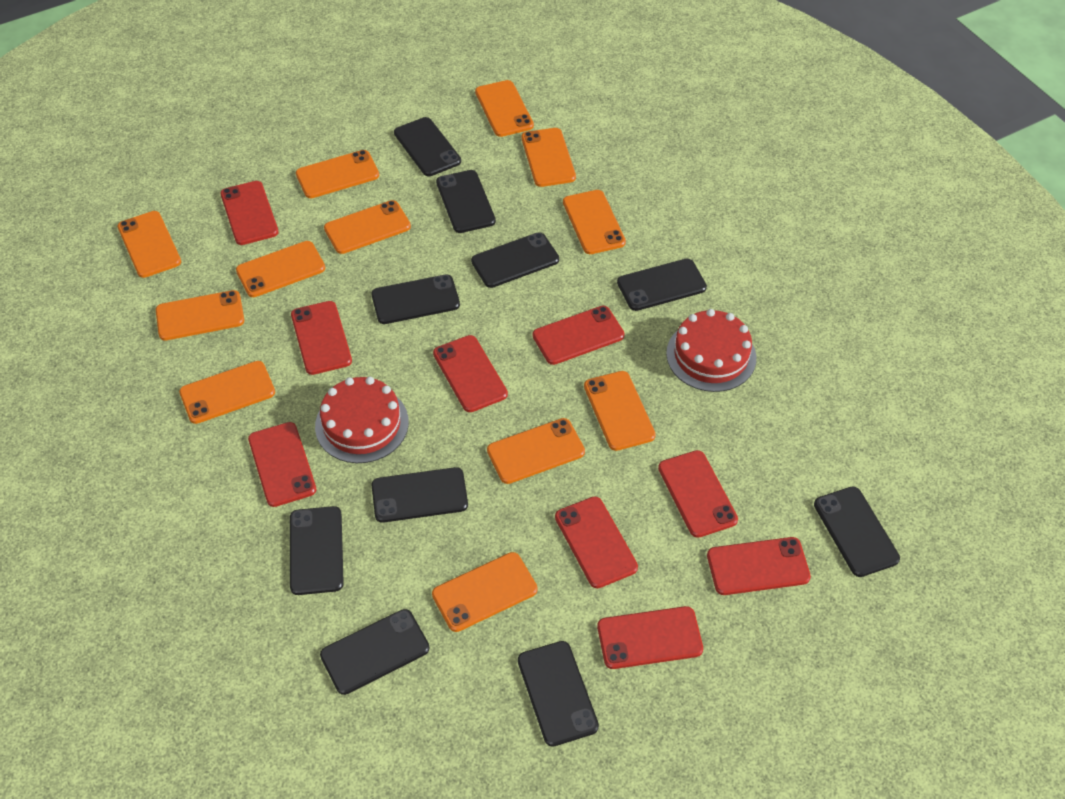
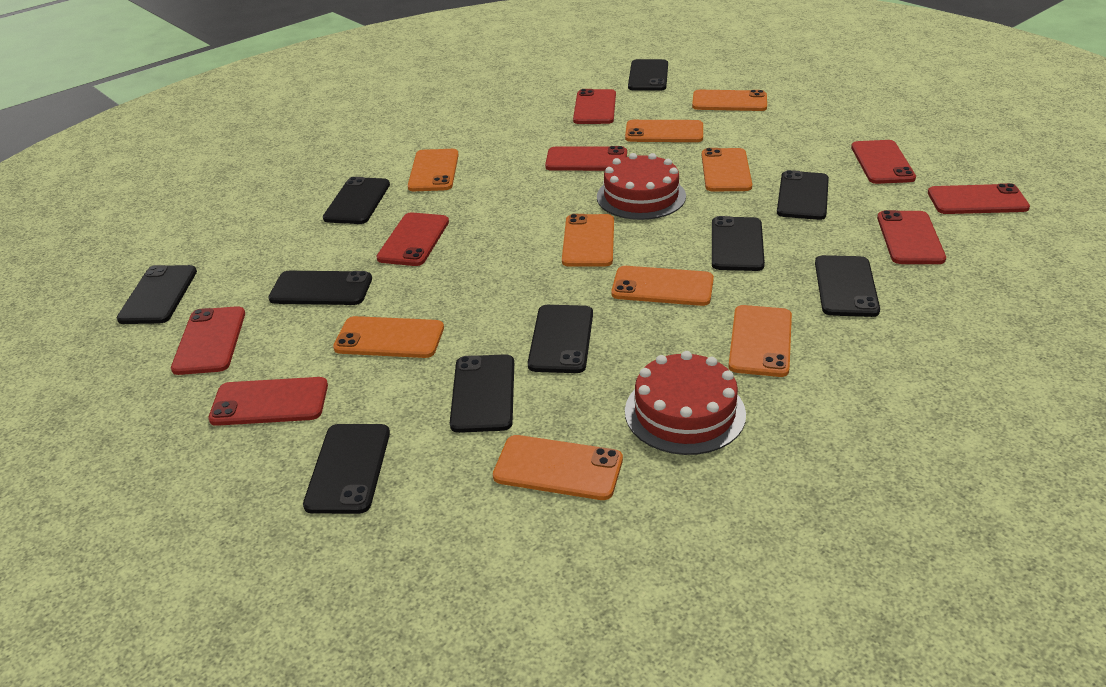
orange phone: 12 -> 9
red phone: 9 -> 8

